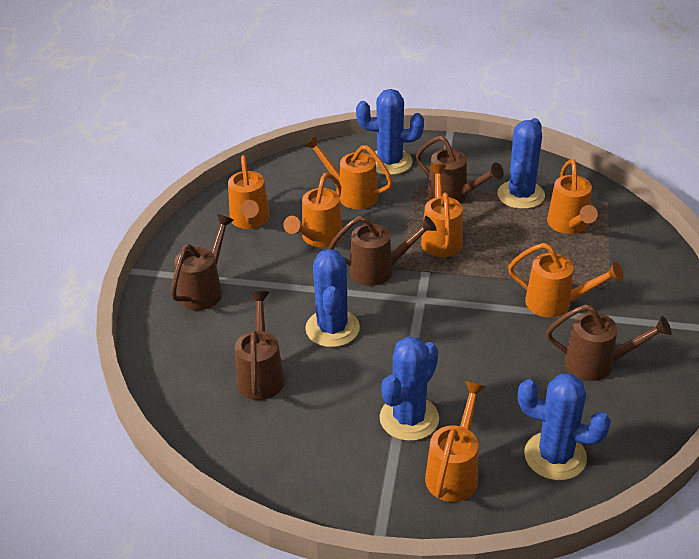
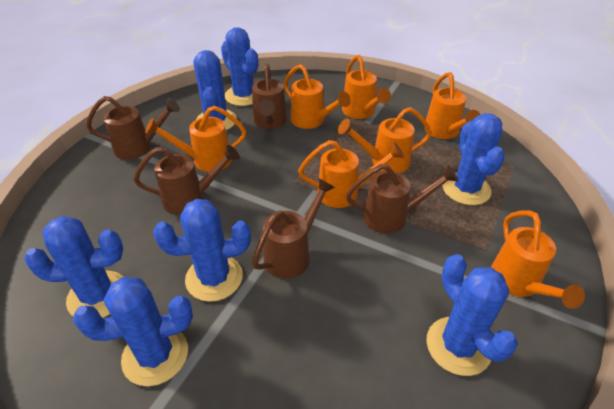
blue cactus: 5 -> 7

